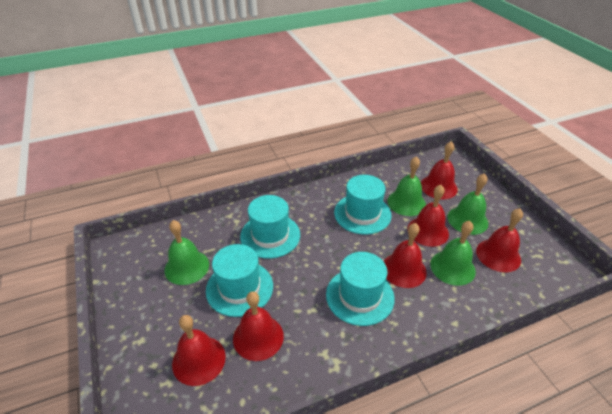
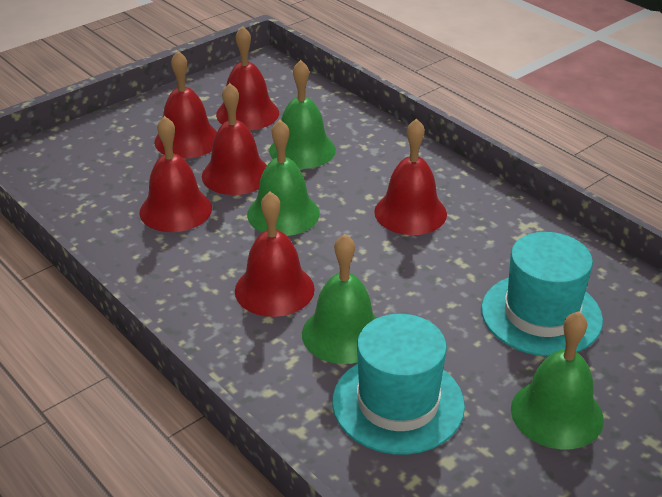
turquoise hat: 4 -> 2

